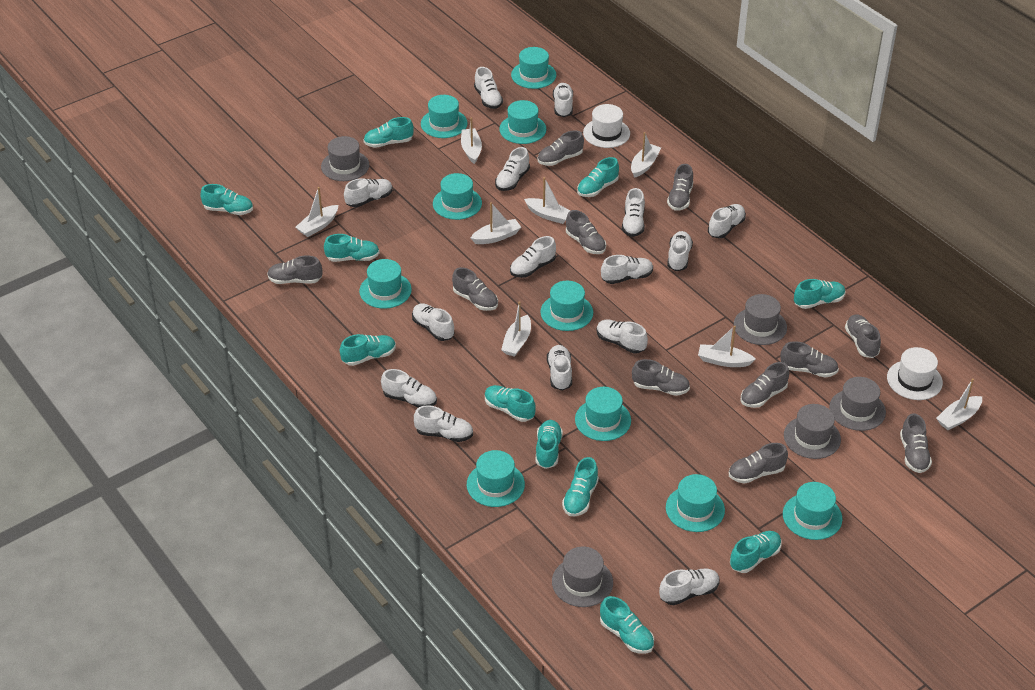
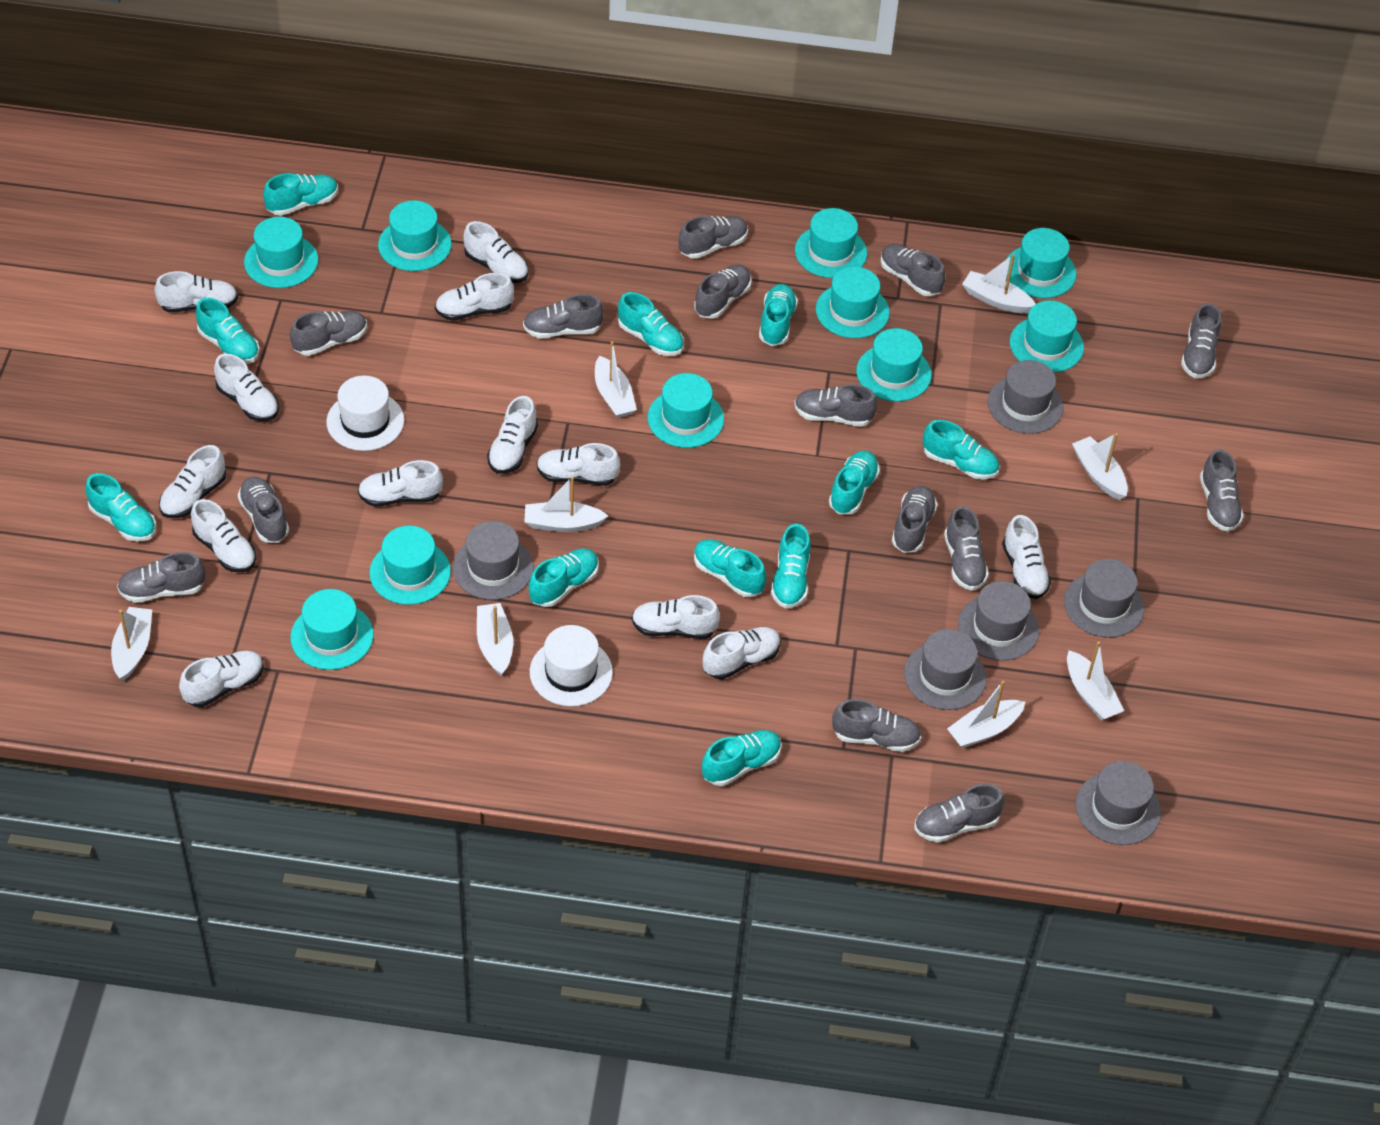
grey hat: 5 -> 6
grey shoe: 11 -> 14
white shoe: 15 -> 13

